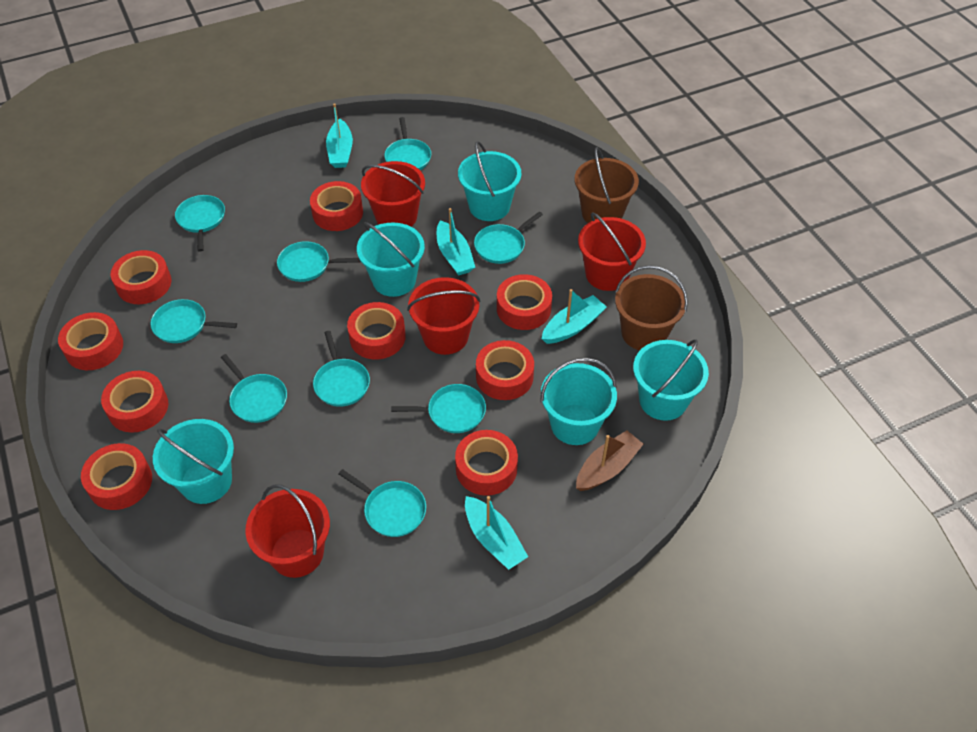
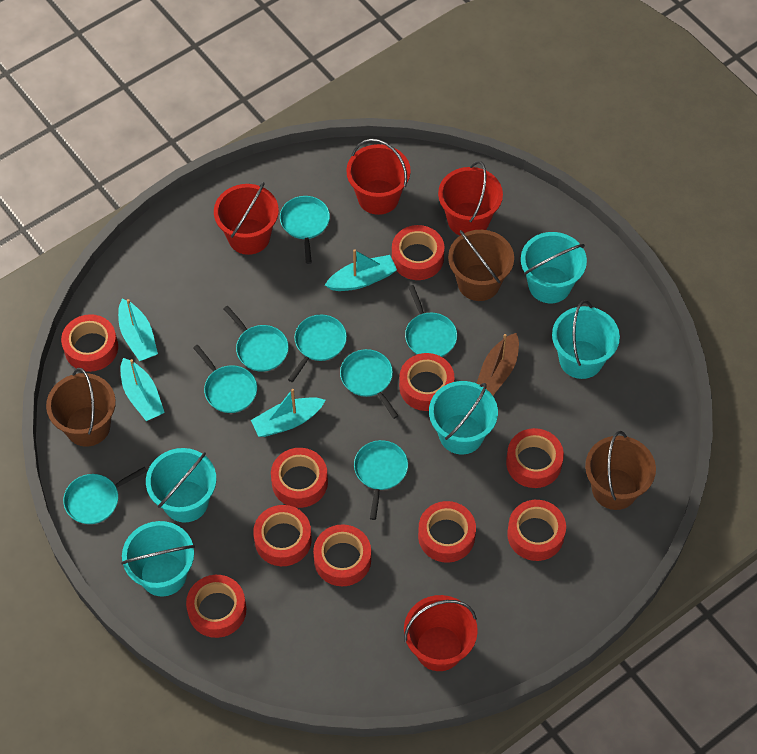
brown bucket: 2 -> 3
red tape: 9 -> 10
turquoise pan: 9 -> 8

